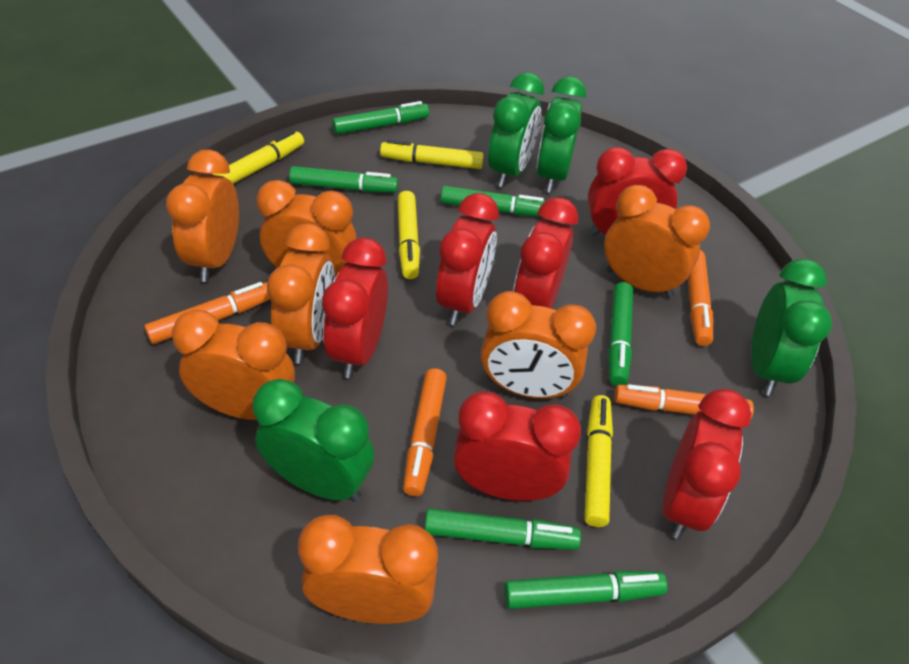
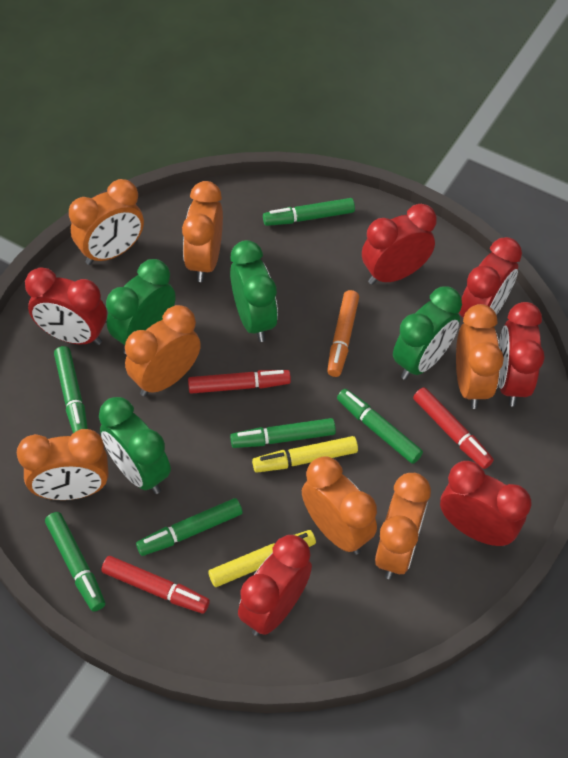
orange marker: 4 -> 1
red marker: 0 -> 3
yellow marker: 4 -> 2

